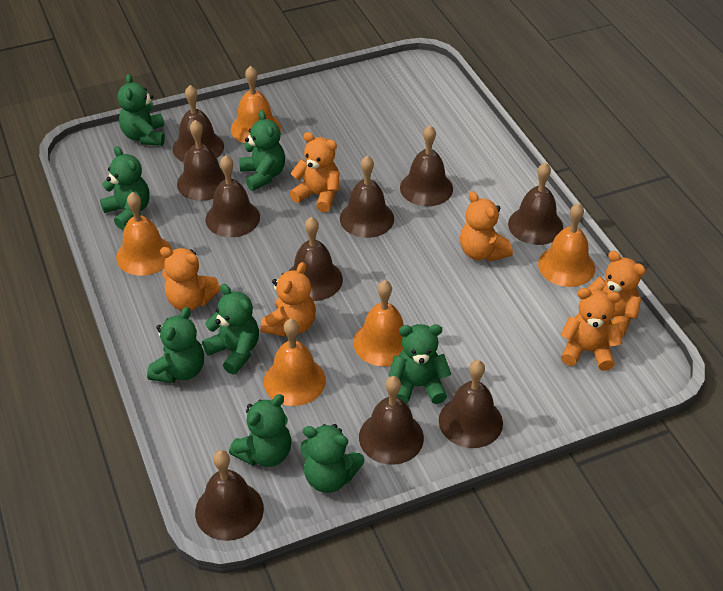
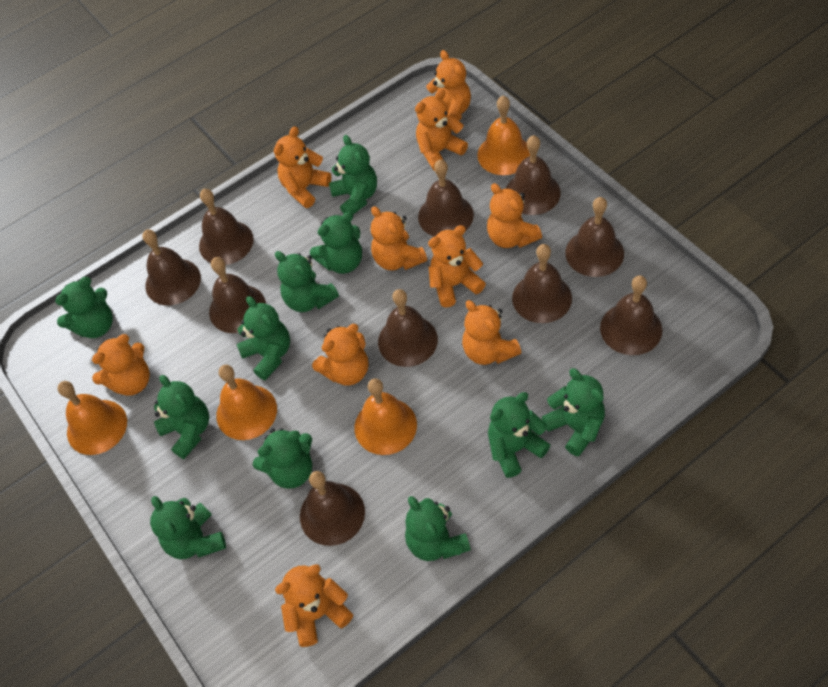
green teddy bear: 8 -> 11
orange bell: 5 -> 4
orange teddy bear: 6 -> 10

